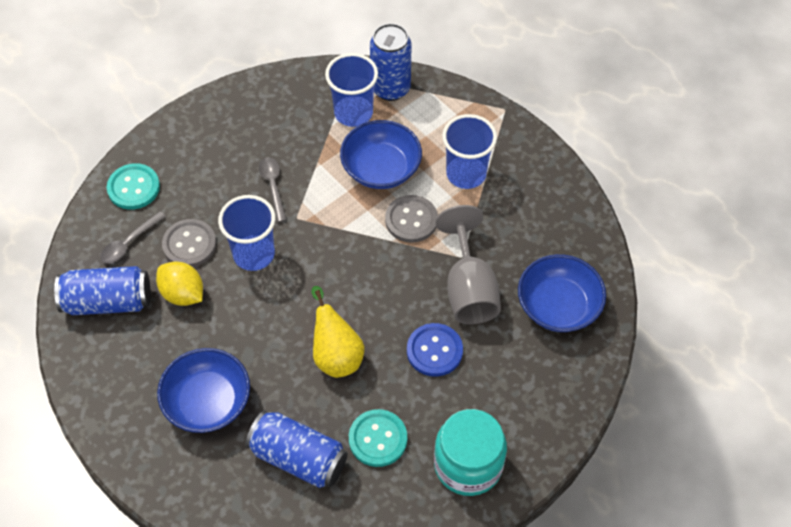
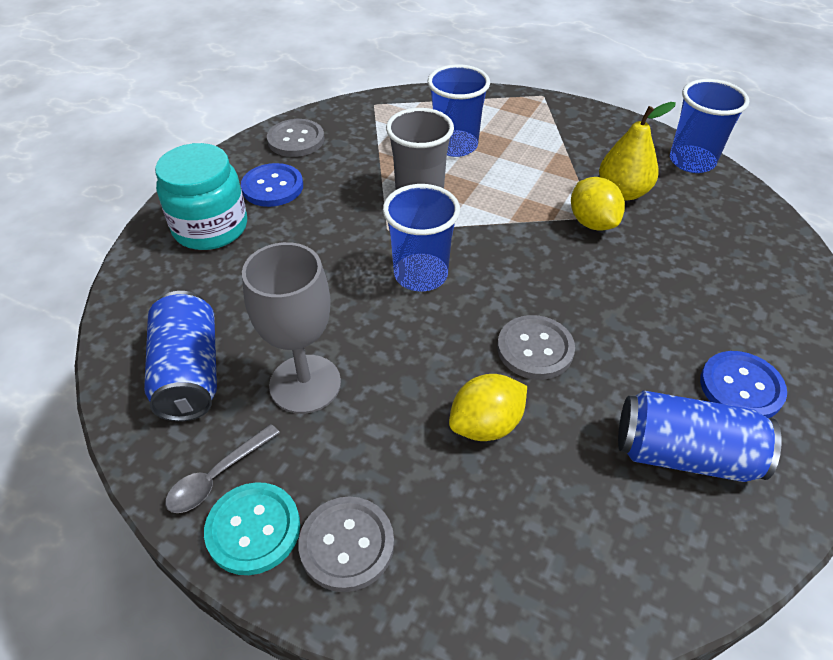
blue bowl: 3 -> 0
blue button: 1 -> 2
blue can: 3 -> 2
grey button: 2 -> 3
grey cup: 0 -> 1
grey spoon: 2 -> 1
turquoise button: 2 -> 1
yellow lemon: 1 -> 2

